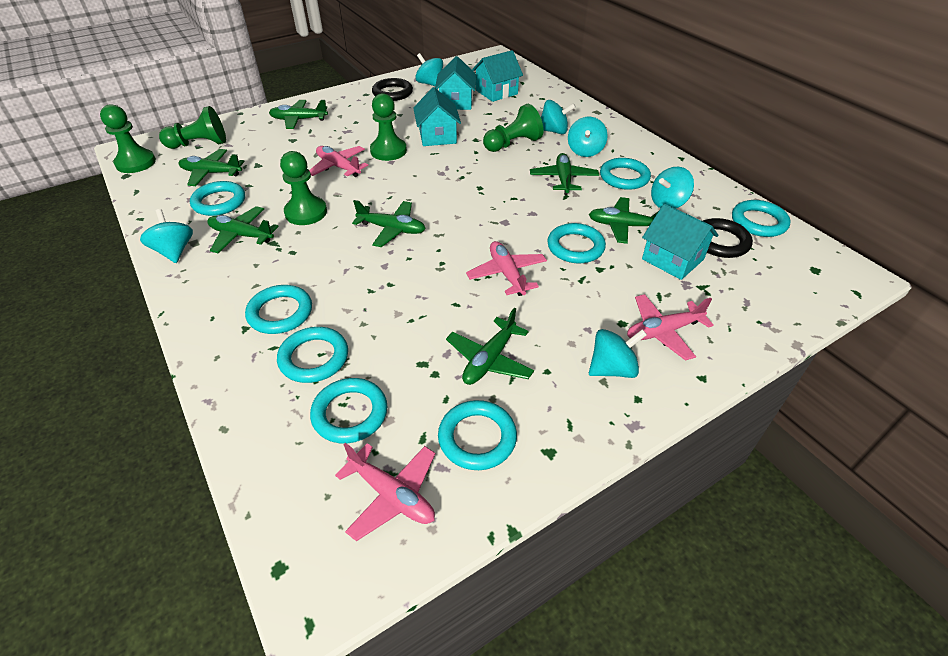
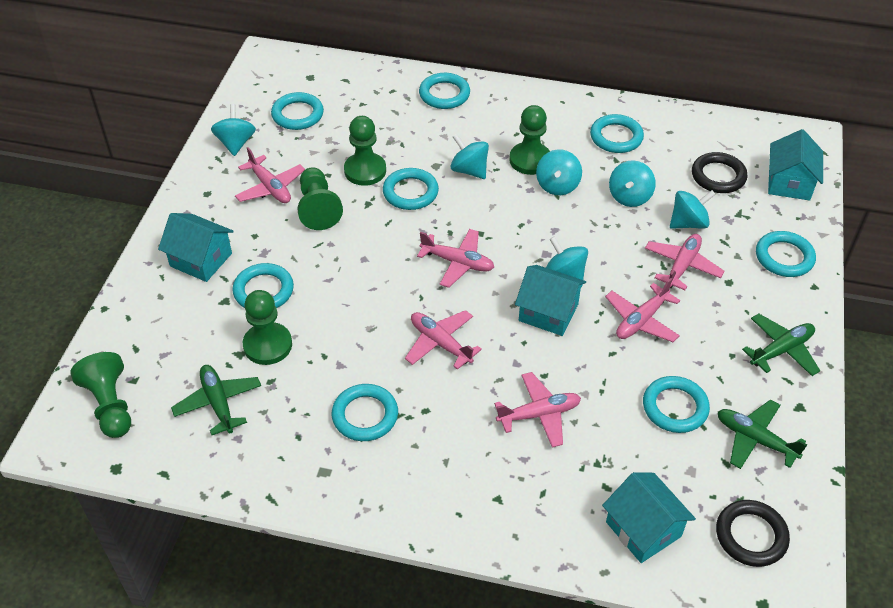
green plane: 7 -> 3
pink plane: 4 -> 6

